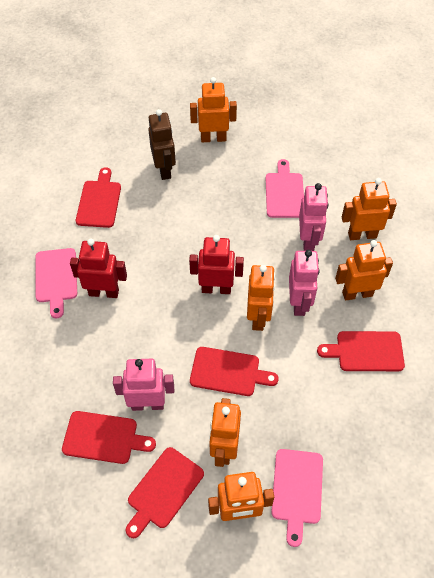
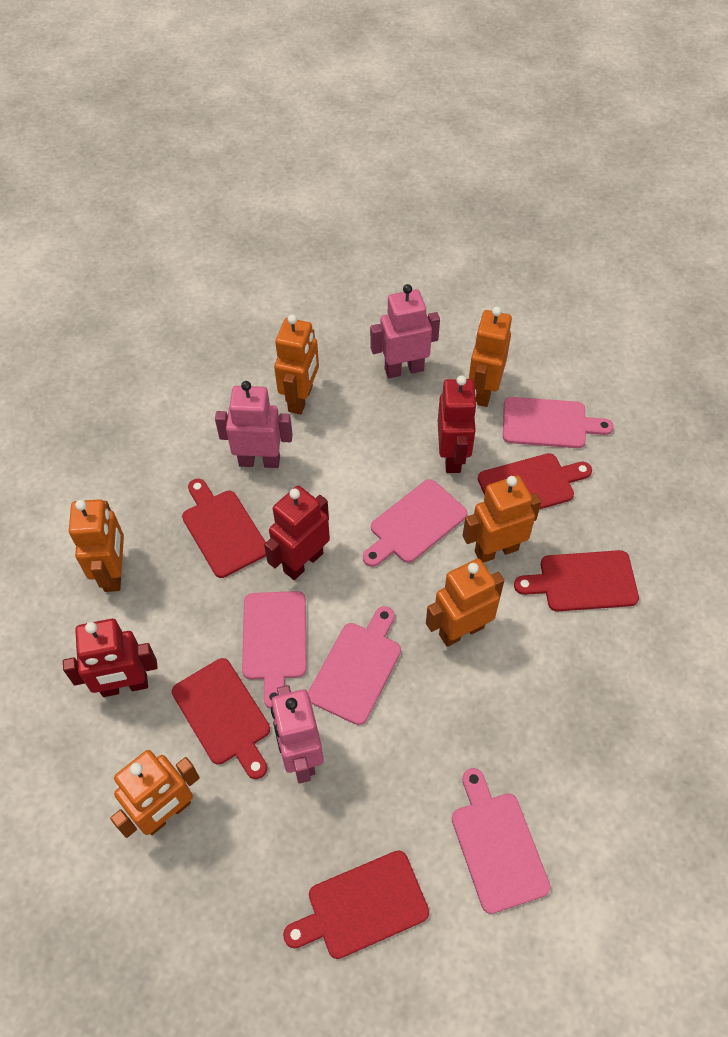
brown robot: 1 -> 0
pink cutting board: 3 -> 5
red robot: 2 -> 3

